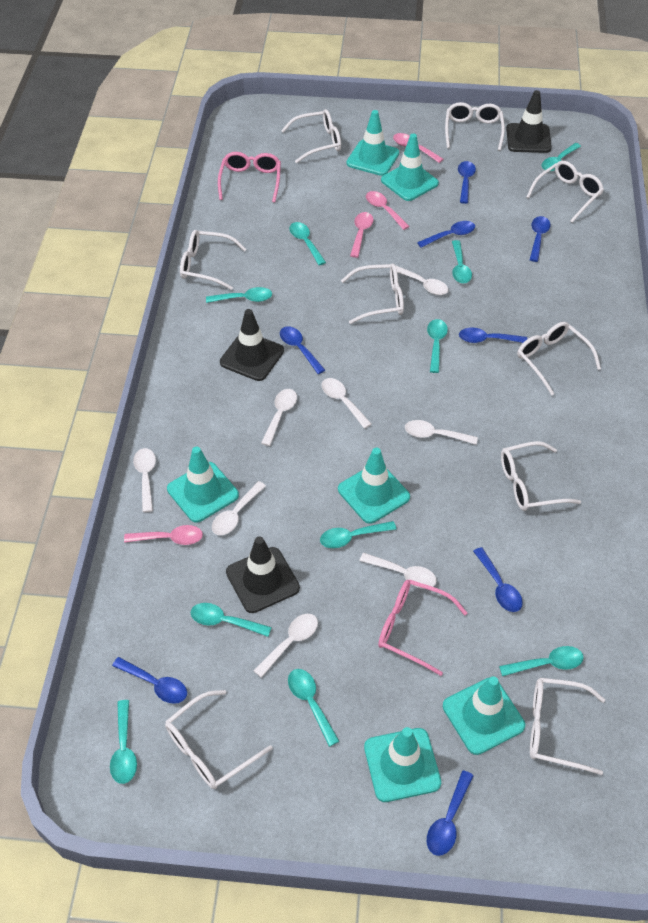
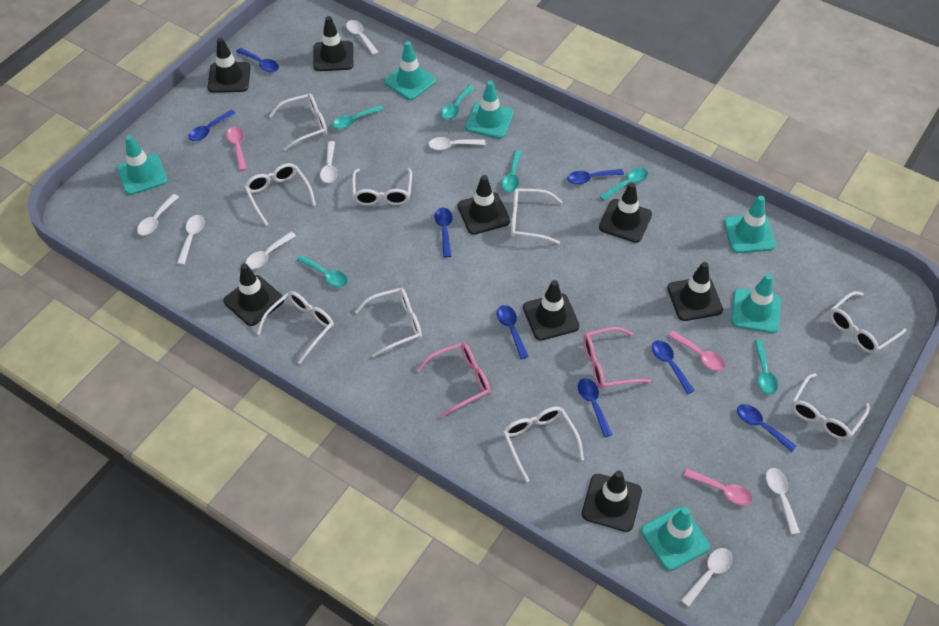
black traffic cone: 3 -> 8
pink spoon: 4 -> 3
turquoise spoon: 10 -> 6

